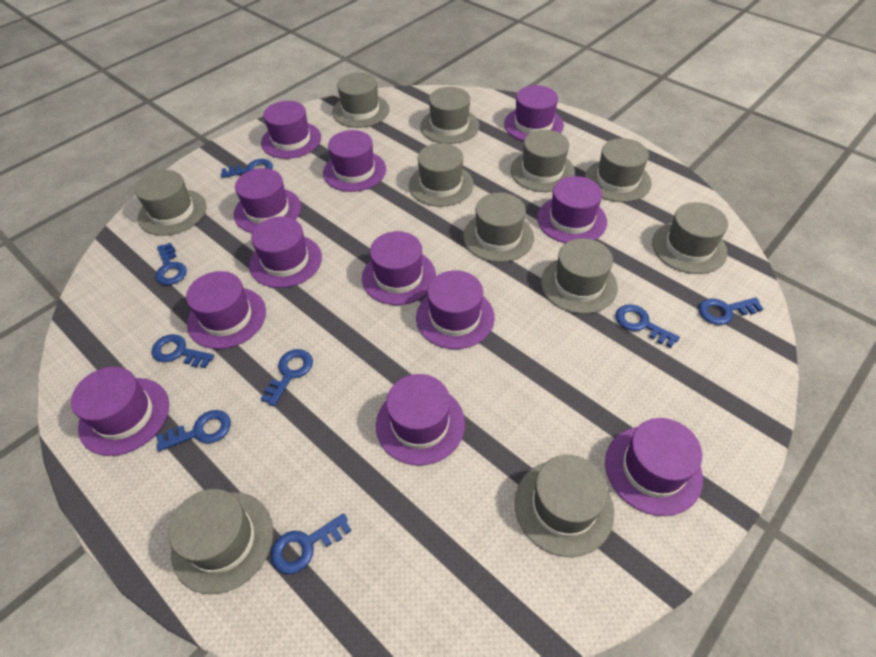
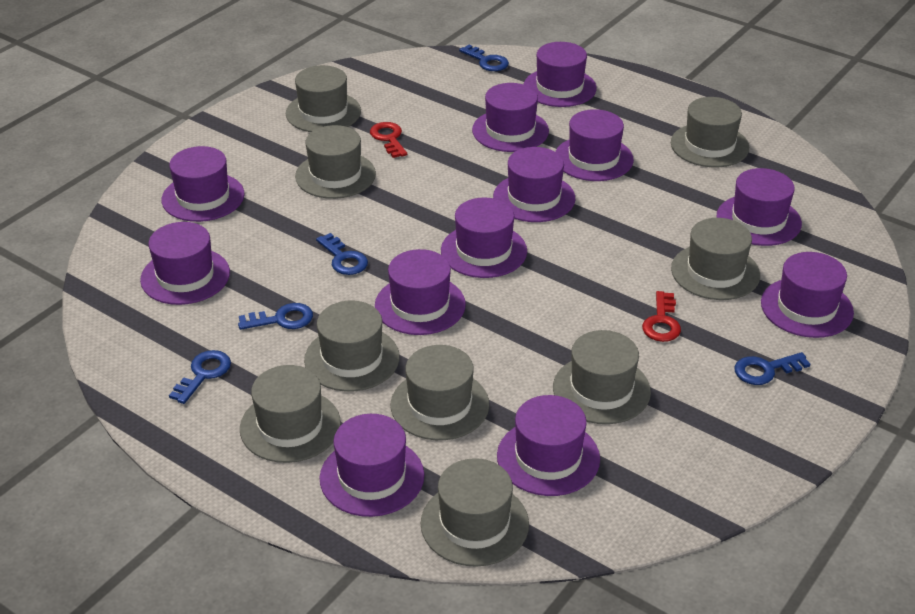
blue key: 8 -> 5
grey hat: 11 -> 9
red key: 0 -> 2

